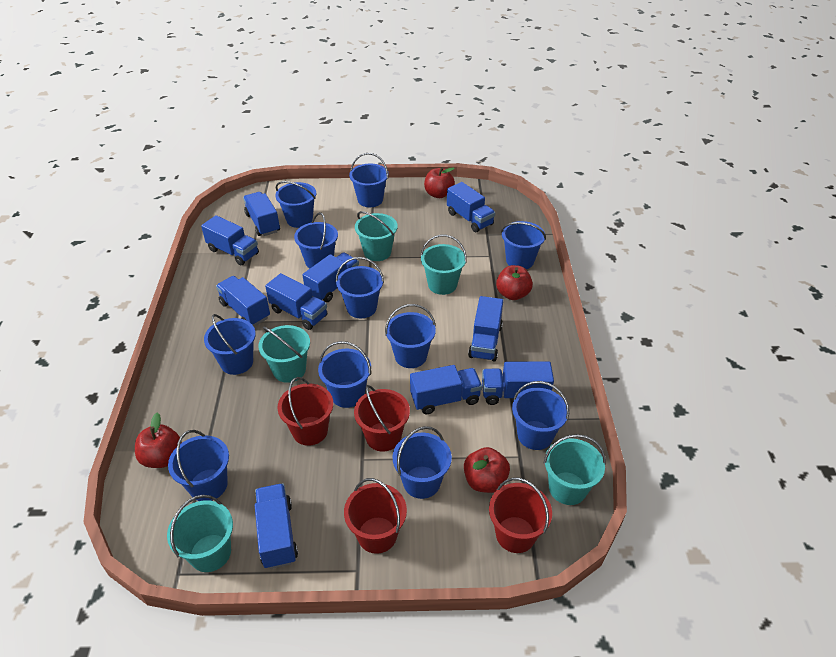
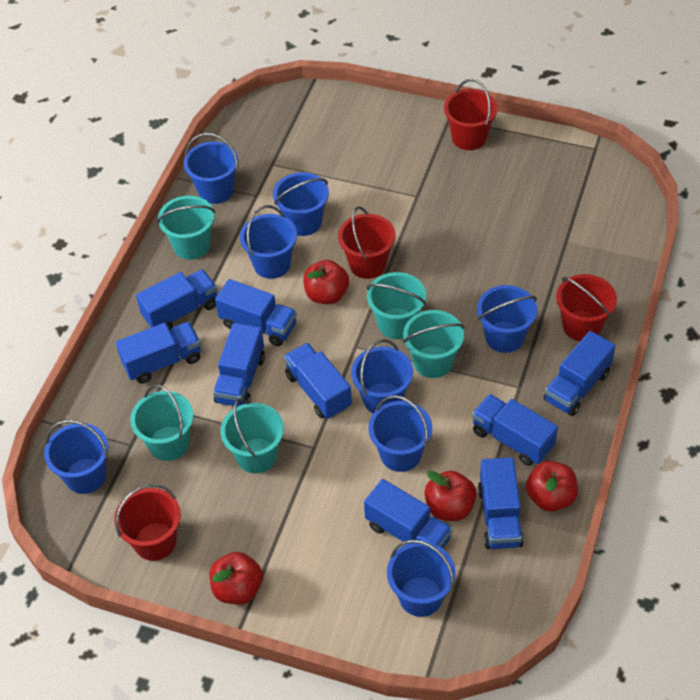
blue bucket: 11 -> 8
blue truck: 10 -> 9

